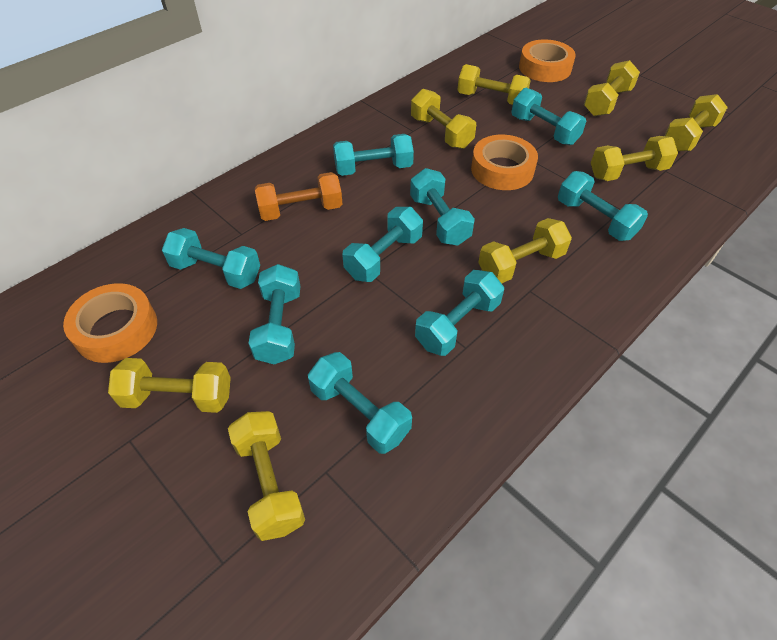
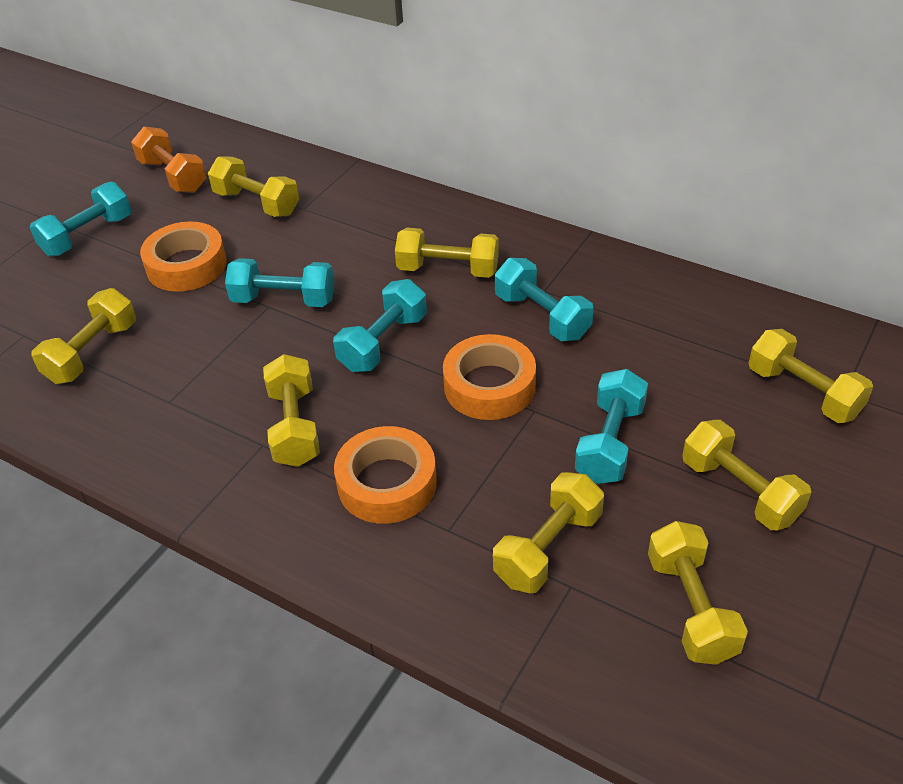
turquoise dumbbell: 9 -> 5

